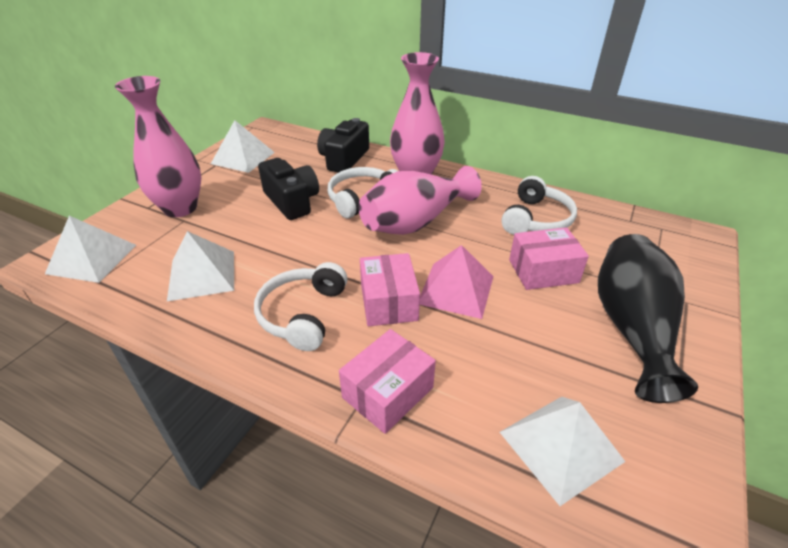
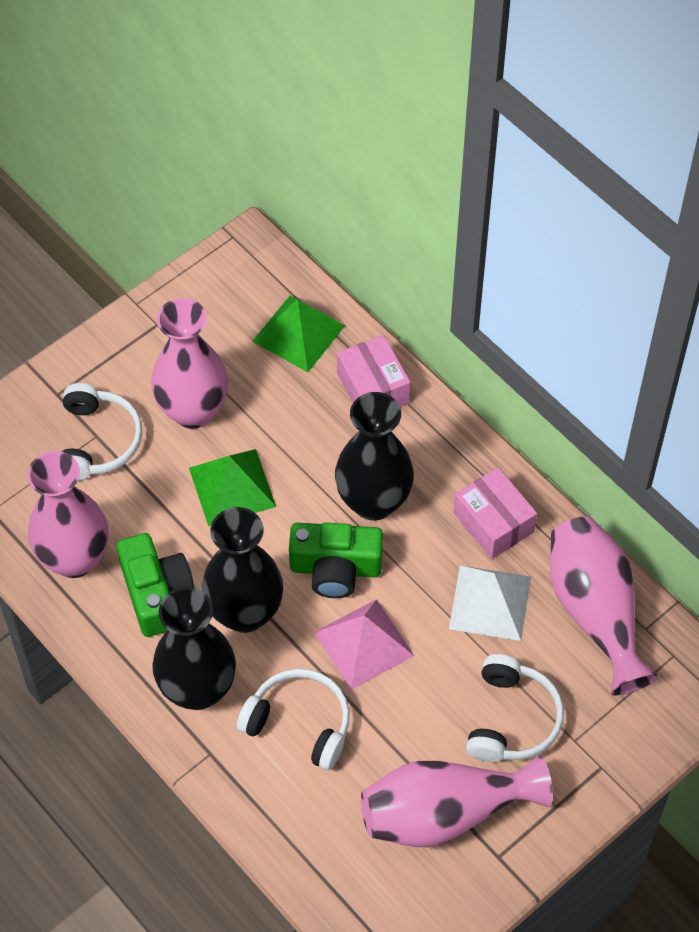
black camera: 2 -> 0
black vase: 1 -> 3
green camera: 0 -> 2
green pyramid: 0 -> 2
pink box: 3 -> 2
pink vase: 3 -> 4
white pyramid: 4 -> 1

